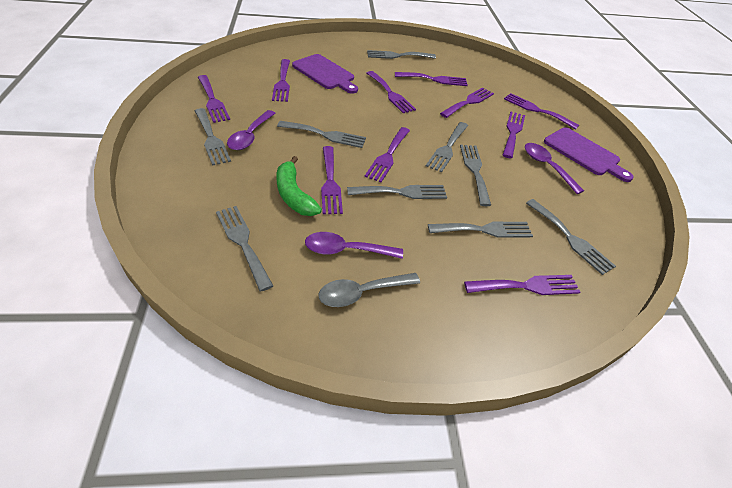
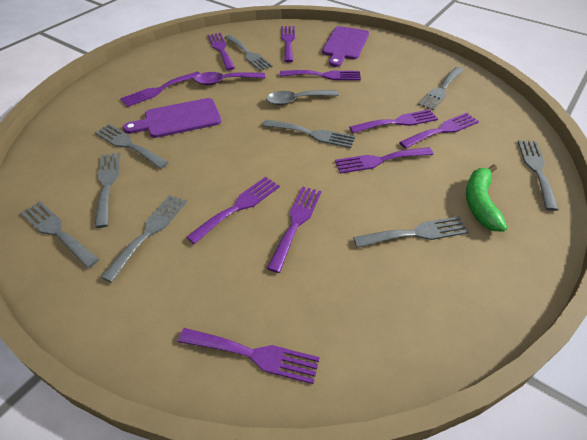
purple spoon: 3 -> 1

